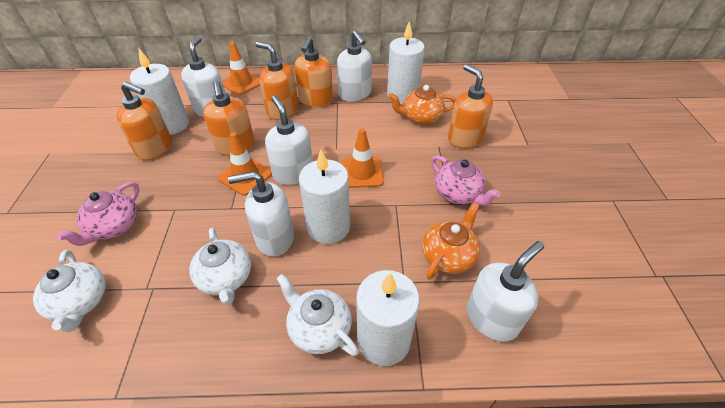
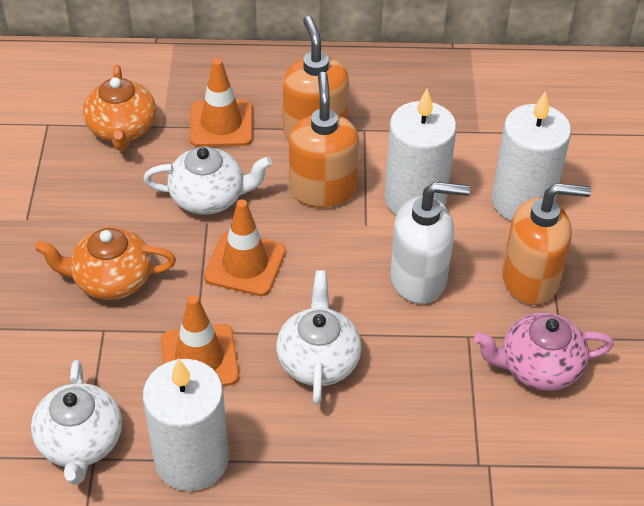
orange soap dispenser: 5 -> 3
pink teapot: 2 -> 1
white candle: 4 -> 3
white soap dispenser: 5 -> 1

